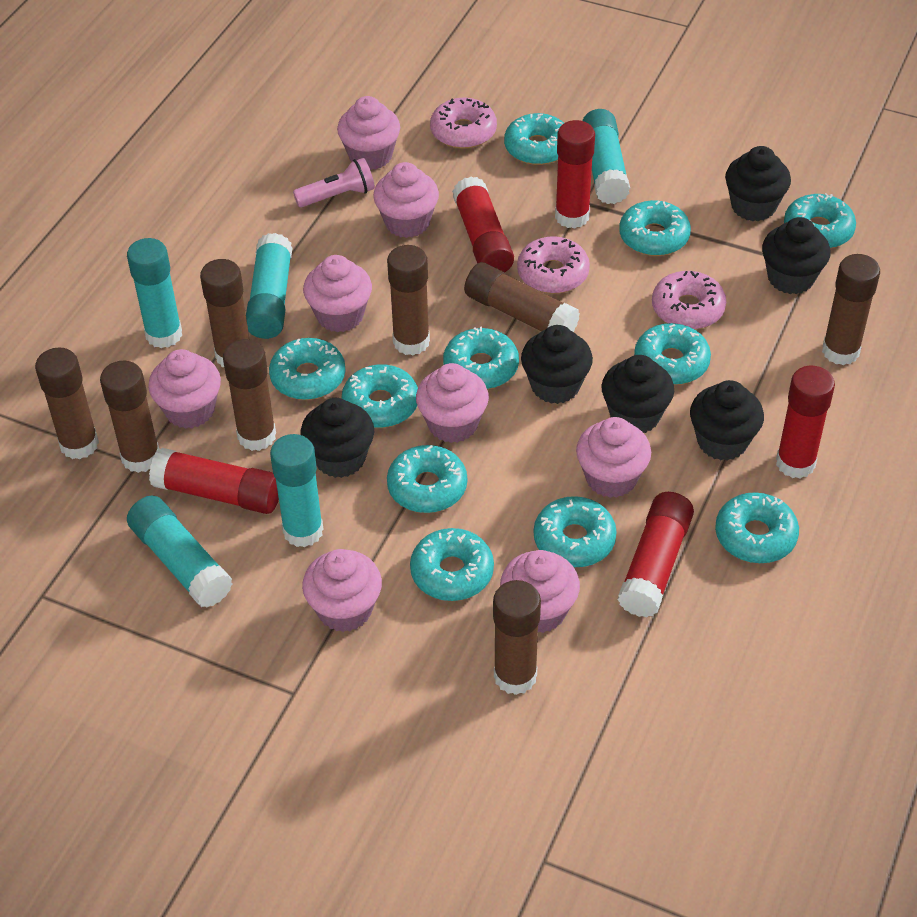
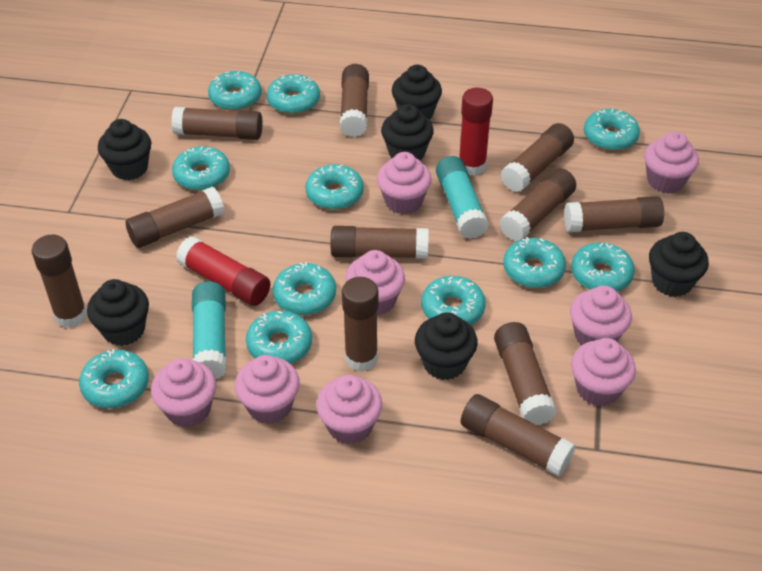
brown glue stick: 8 -> 11
pink donut: 3 -> 0
pink flashlight: 1 -> 0
red glue stick: 5 -> 2
turquoise glue stick: 5 -> 2

